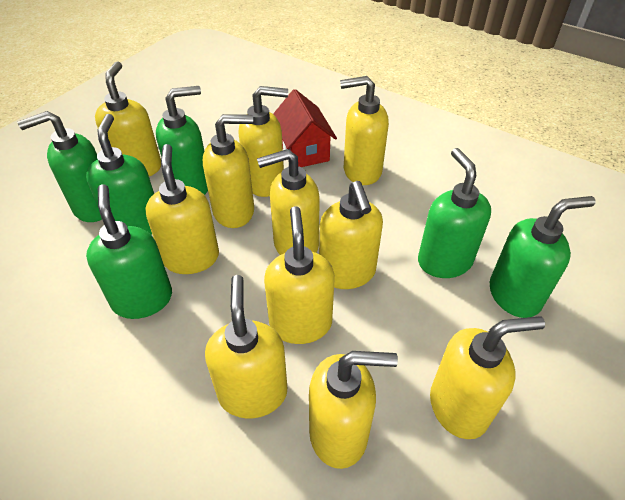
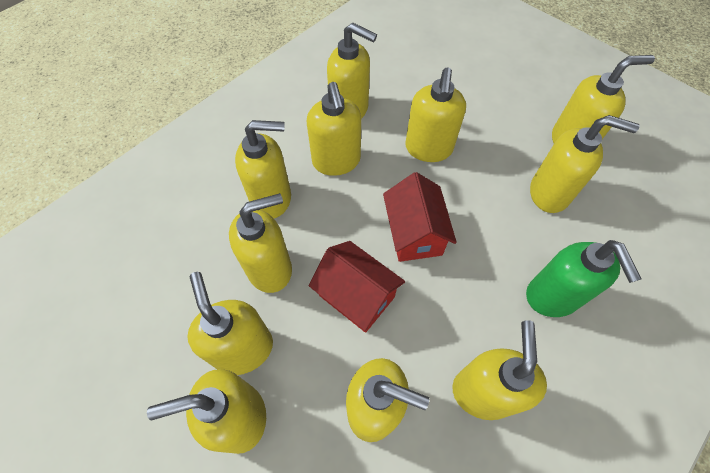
green soap dispenser: 6 -> 1
red house: 1 -> 2

